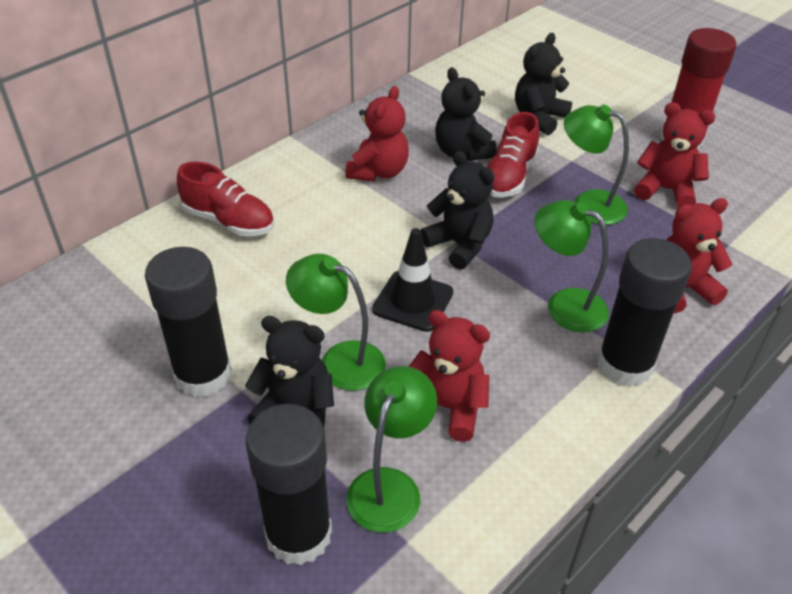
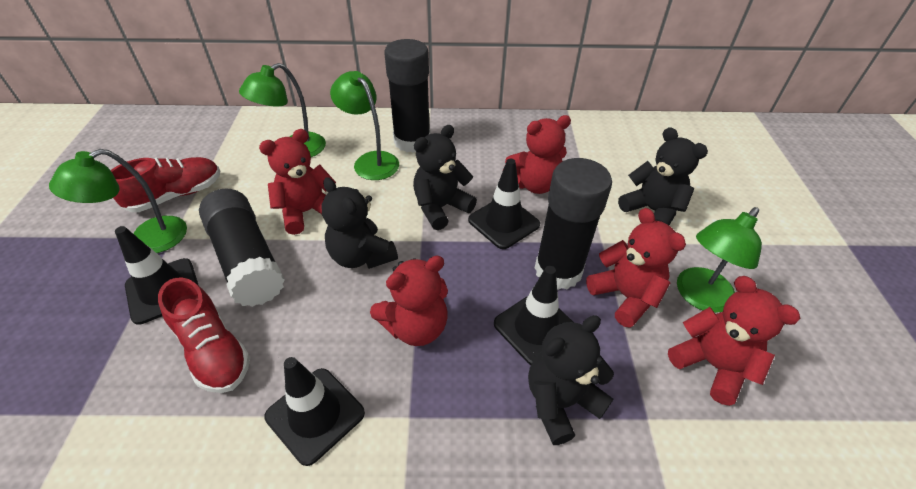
black traffic cone: 1 -> 4
red glue stick: 1 -> 0
red teddy bear: 4 -> 5

